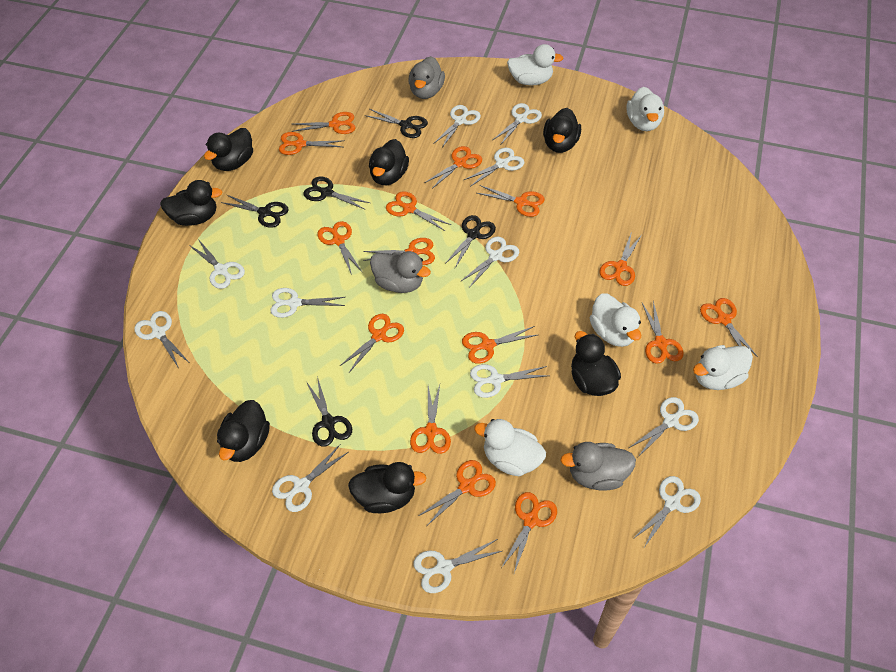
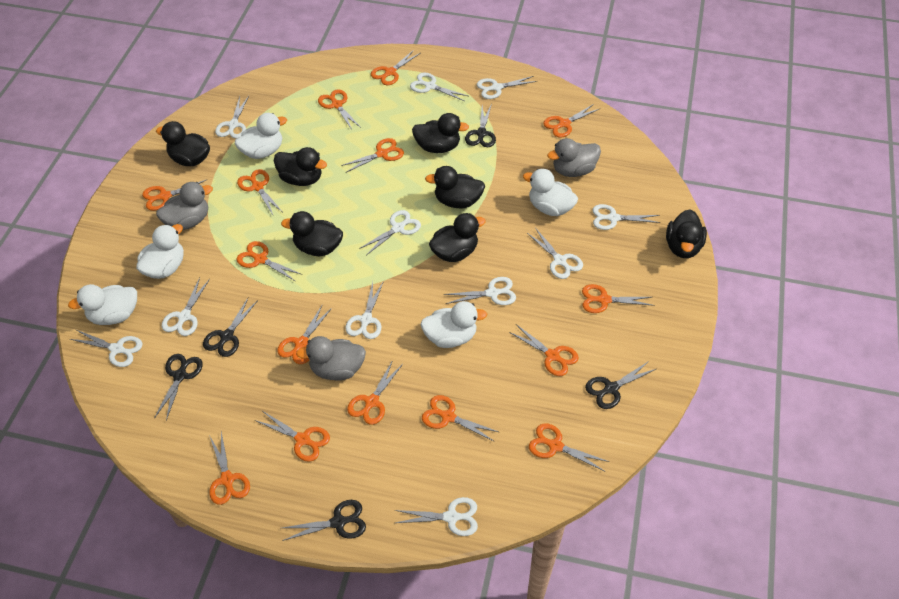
white scissors: 12 -> 11

